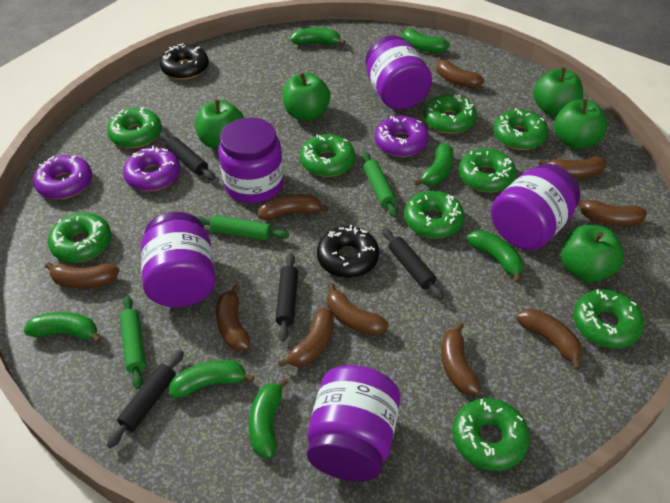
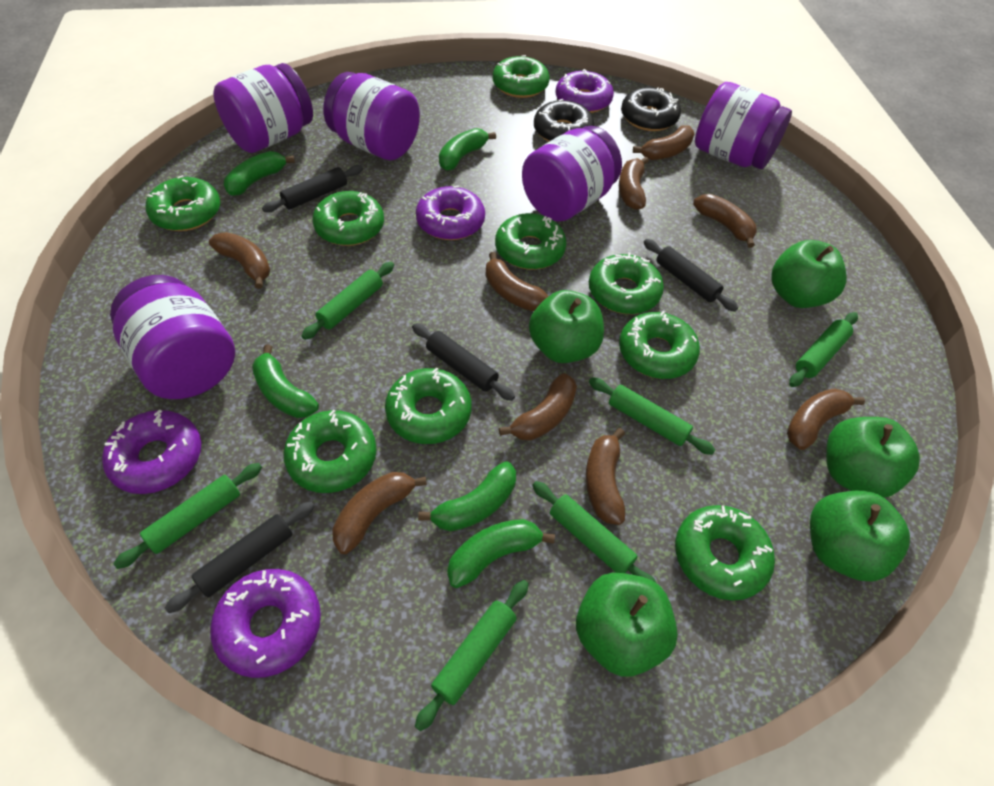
brown banana: 10 -> 9
green banana: 7 -> 5
green rolling pin: 3 -> 6
purple donut: 3 -> 4

